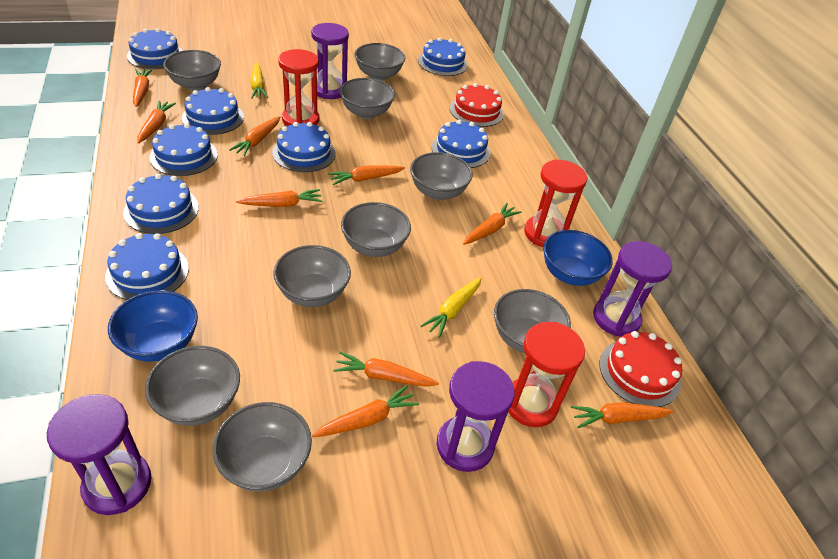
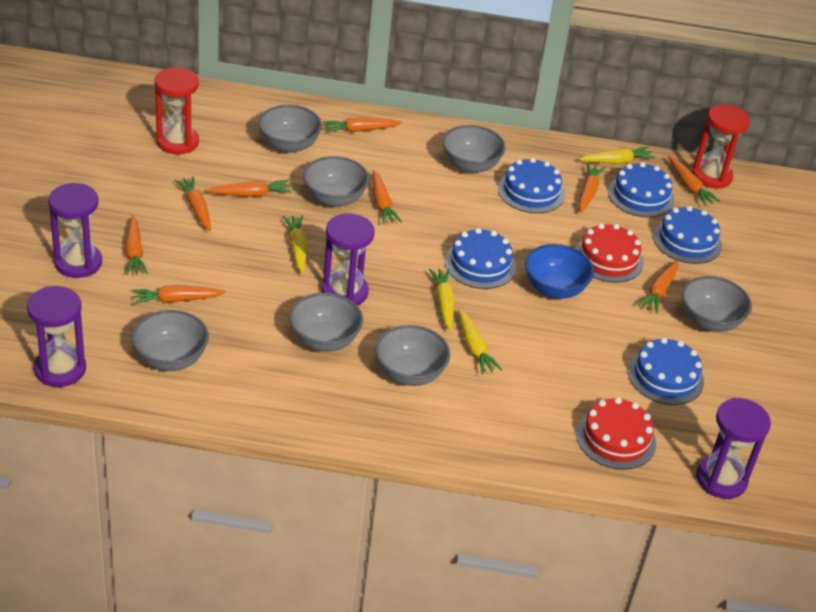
blue bowl: 2 -> 1
blue cake: 8 -> 5
grey bowl: 9 -> 7
red hourglass: 3 -> 2
yellow carrot: 2 -> 4

